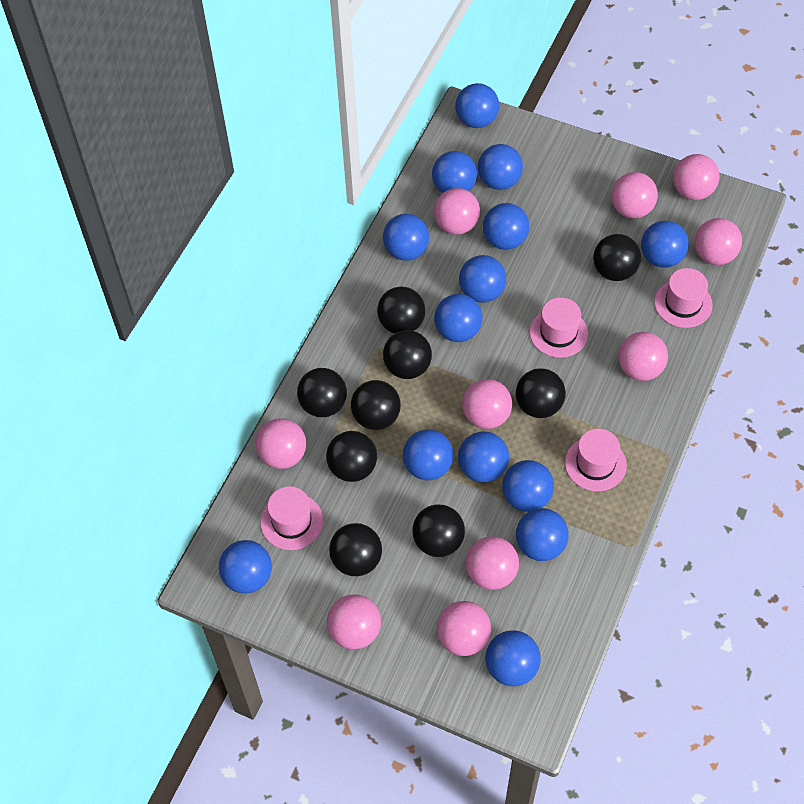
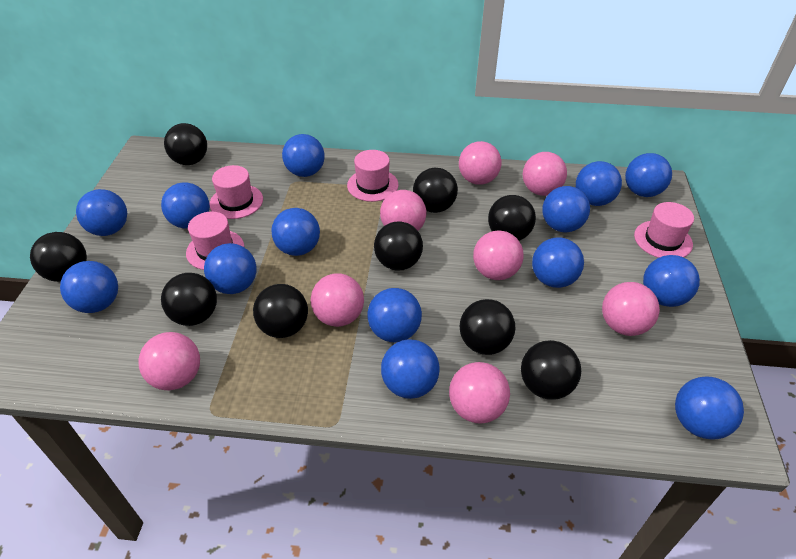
pink ball: 10 -> 8

